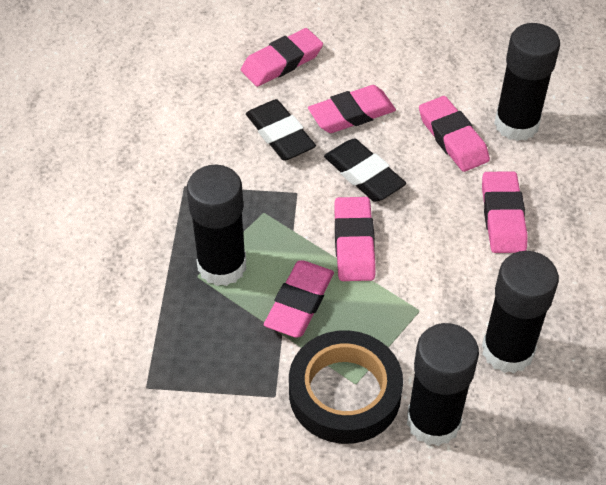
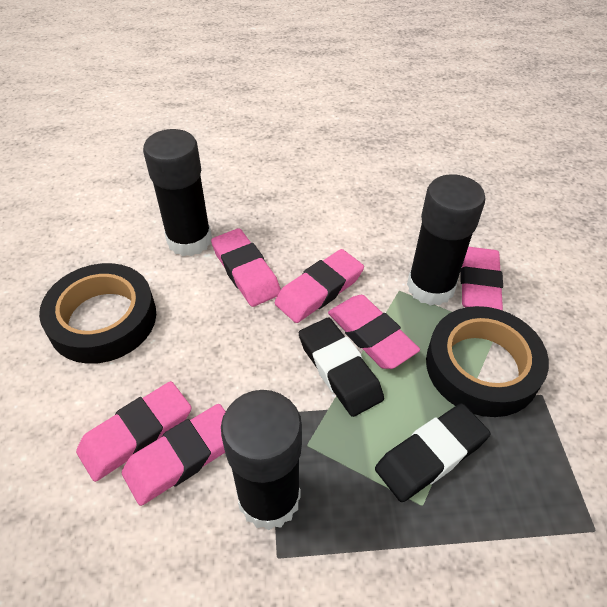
black glue stick: 4 -> 3
black tape: 1 -> 2

